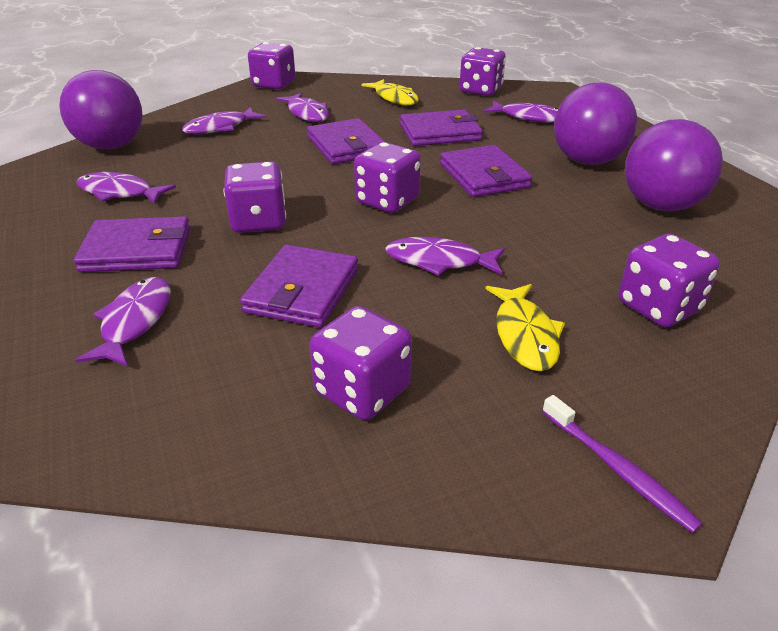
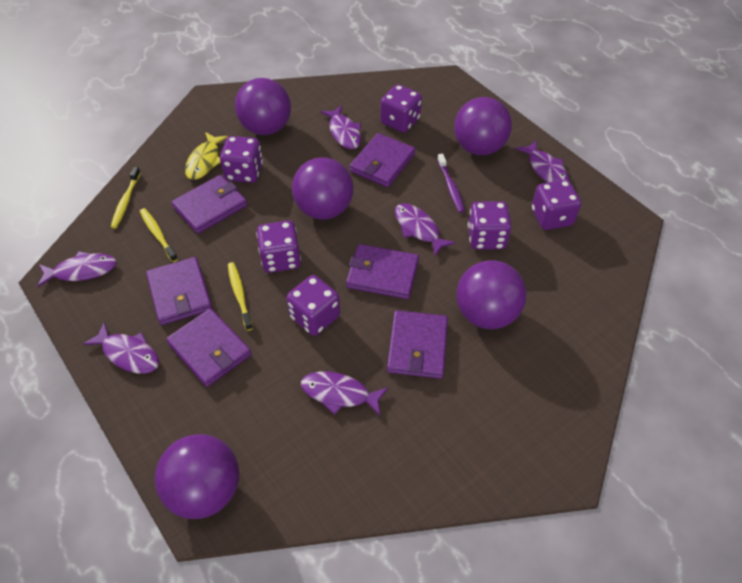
purple ball: 3 -> 5
purple wallet: 5 -> 6
yellow fish: 2 -> 1
yellow toothbrush: 0 -> 3

